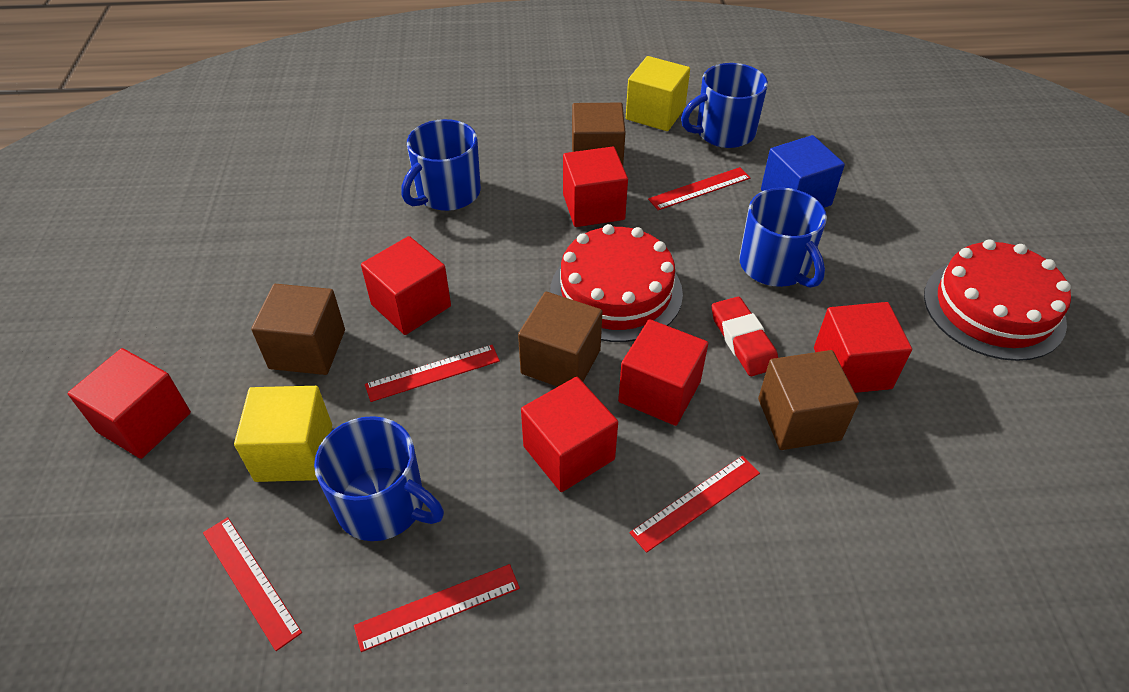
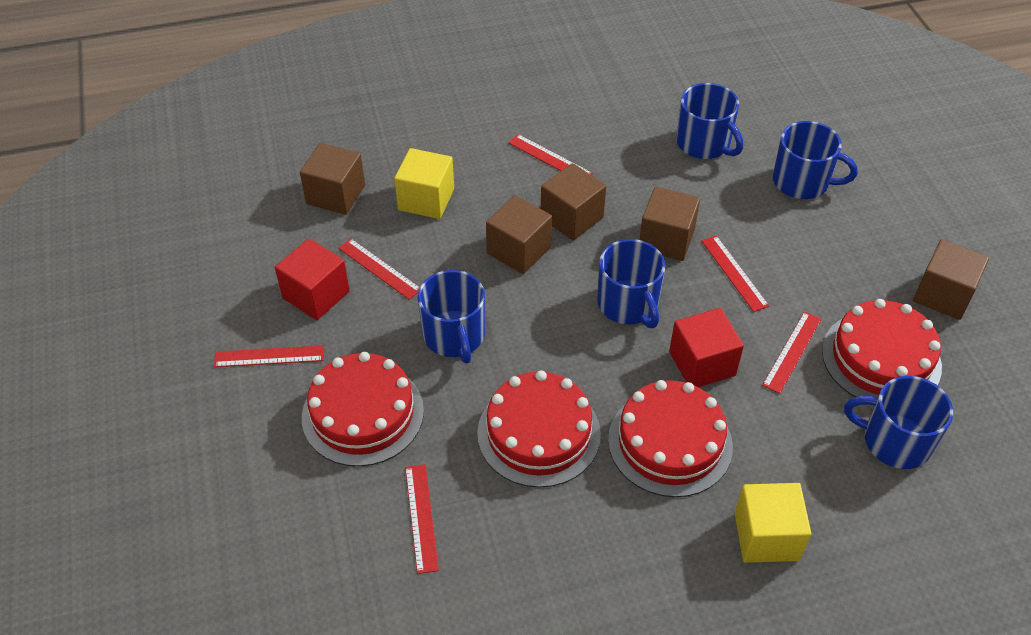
blue cube: 1 -> 0
blue mug: 4 -> 5
brown cube: 4 -> 5
red cake: 2 -> 4
red cube: 6 -> 2
red eraser: 1 -> 0
red ruler: 5 -> 6

